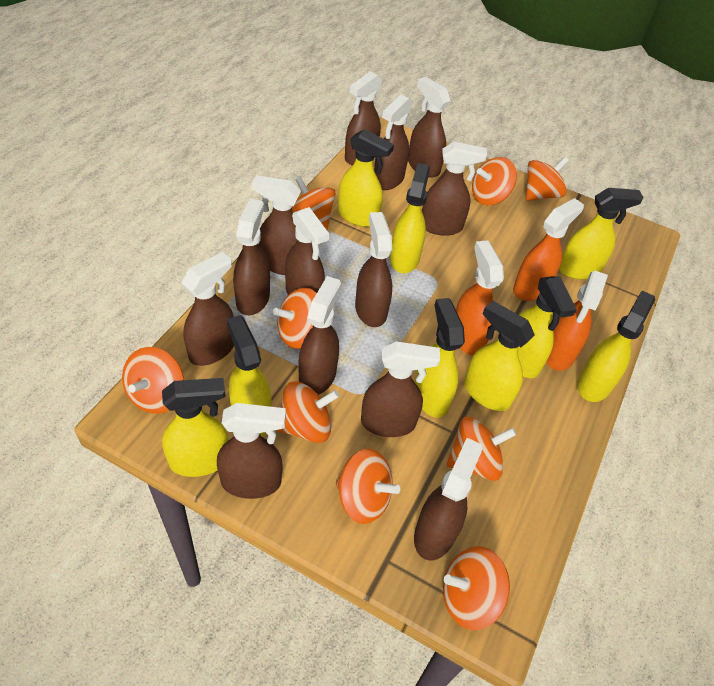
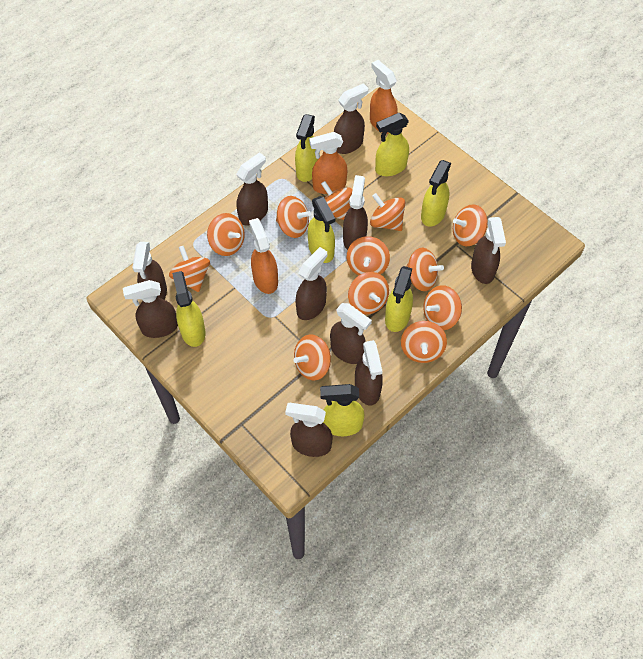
brown spray bottle: 13 -> 10
orange spinning top: 9 -> 12
yellow spray bottle: 9 -> 7

